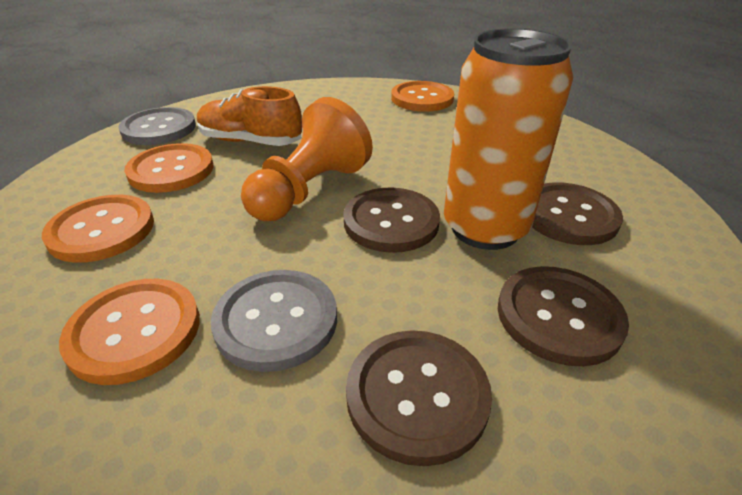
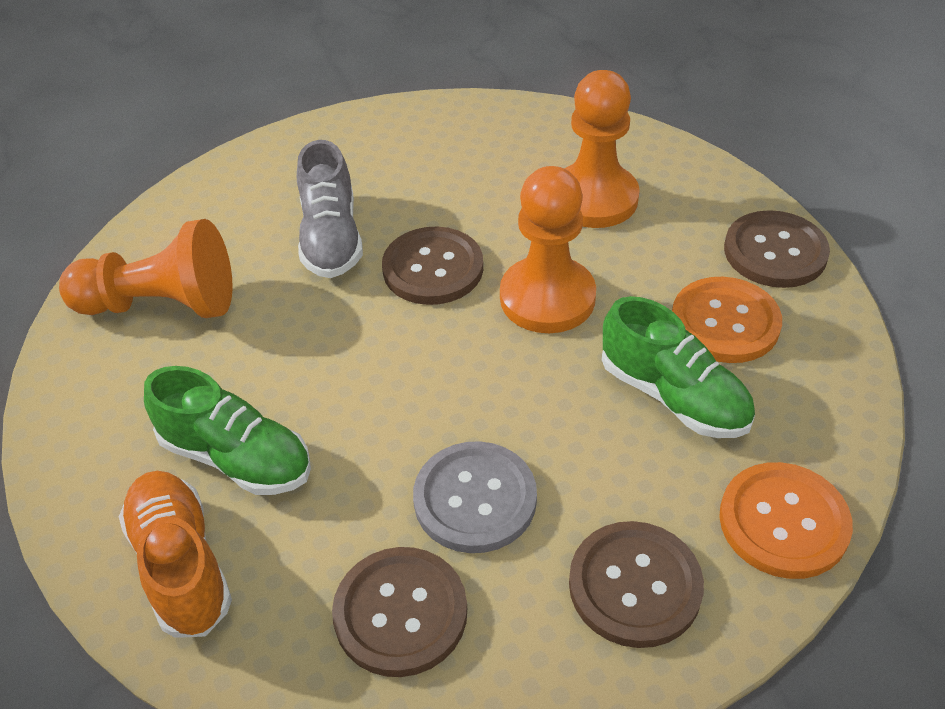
green shoe: 0 -> 2
grey button: 2 -> 1
grey shoe: 0 -> 1
orange button: 4 -> 2
orange can: 1 -> 0
orange pawn: 1 -> 3

